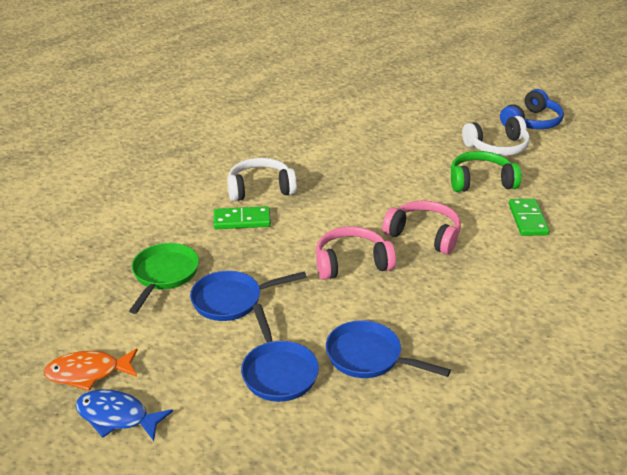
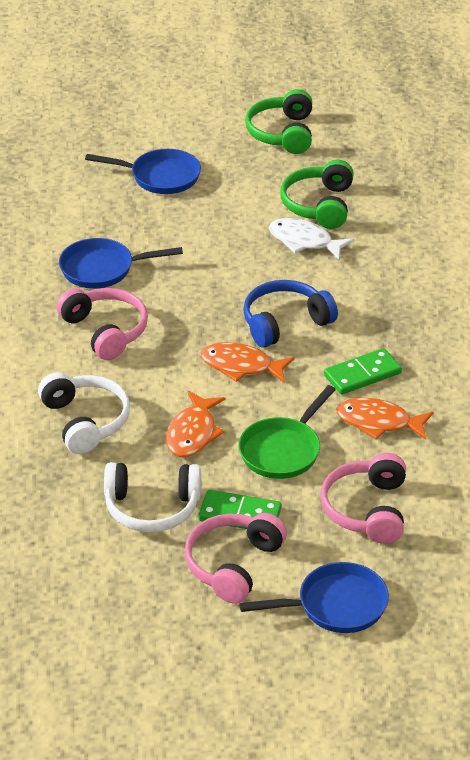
blue fish: 1 -> 0
green headphones: 1 -> 2
orange fish: 1 -> 3
pink headphones: 2 -> 3
white fish: 0 -> 1

